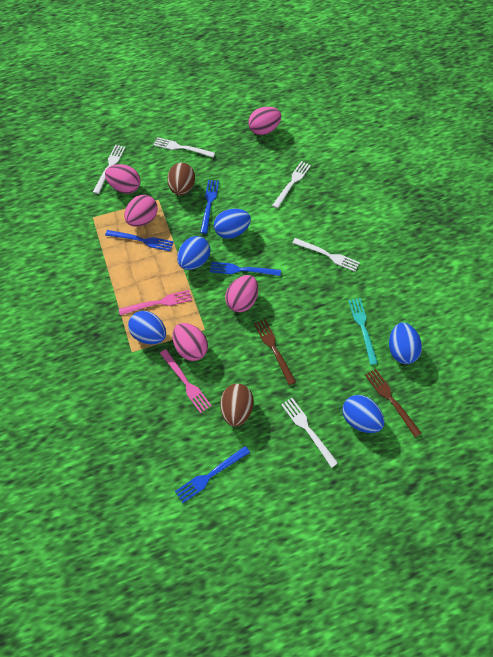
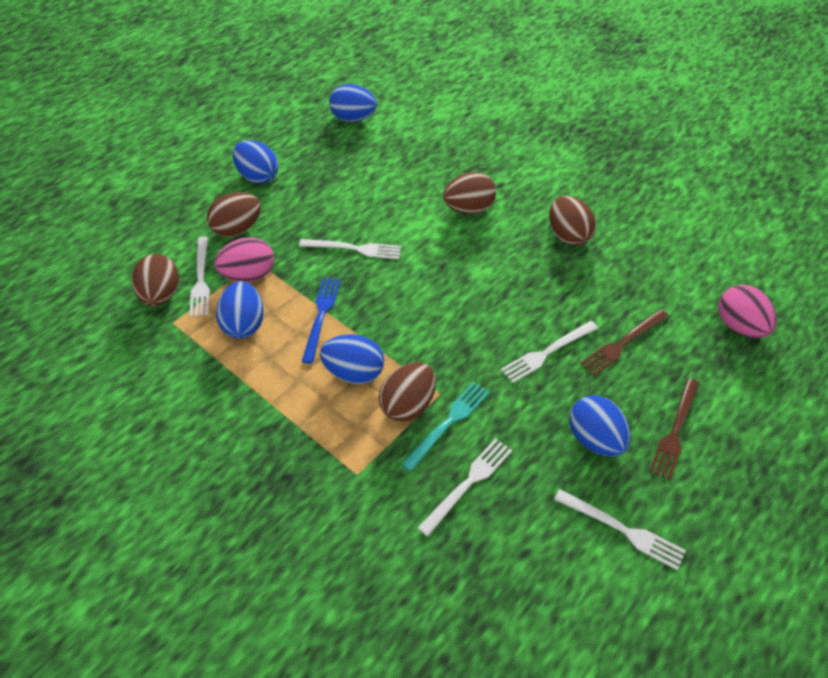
blue fork: 4 -> 1
brown egg: 2 -> 5
pink egg: 5 -> 2
pink fork: 2 -> 0

